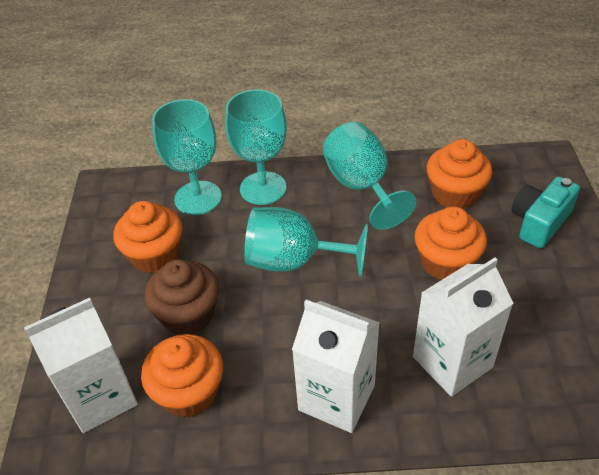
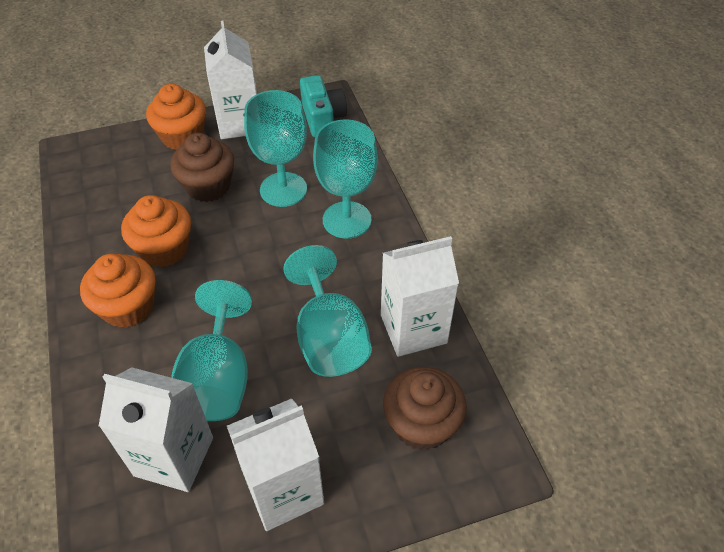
brown cupcake: 1 -> 2
orange cupcake: 4 -> 3
white carton: 3 -> 4

